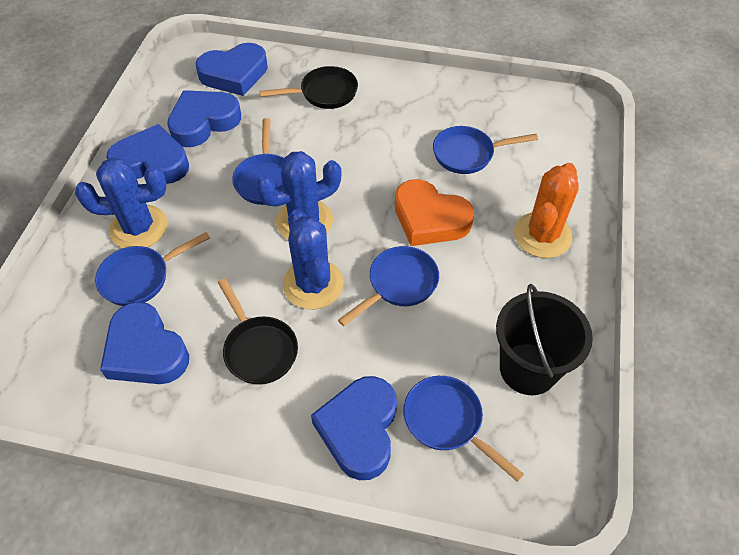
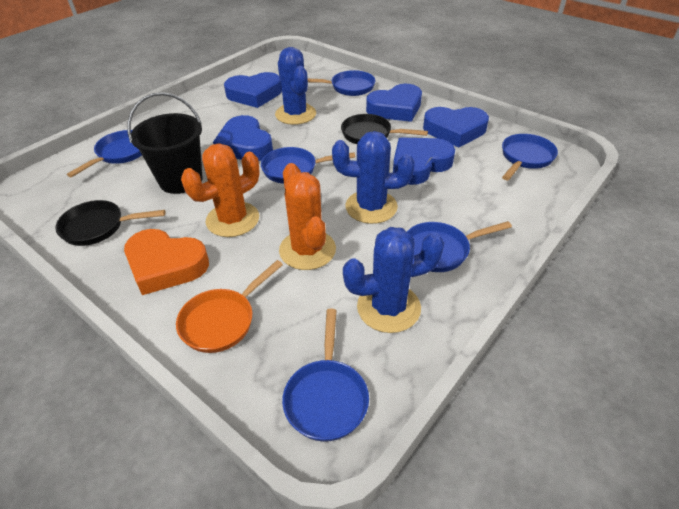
blue pan: 5 -> 6
orange cactus: 1 -> 2
orange pan: 0 -> 1

